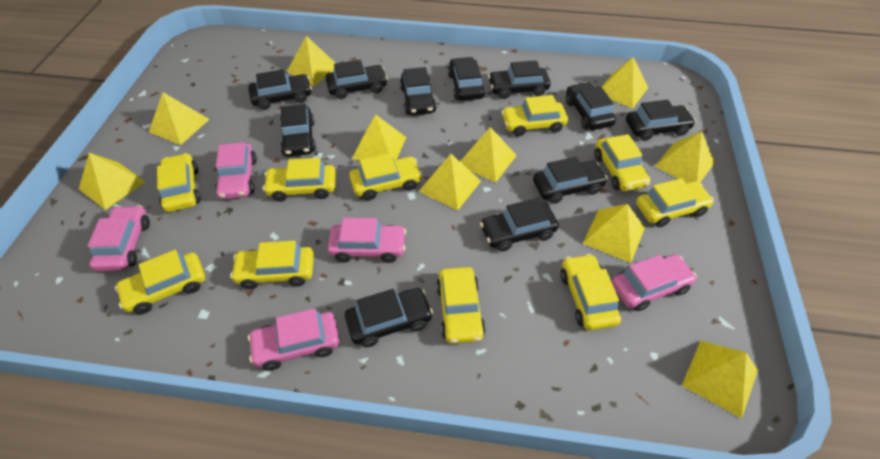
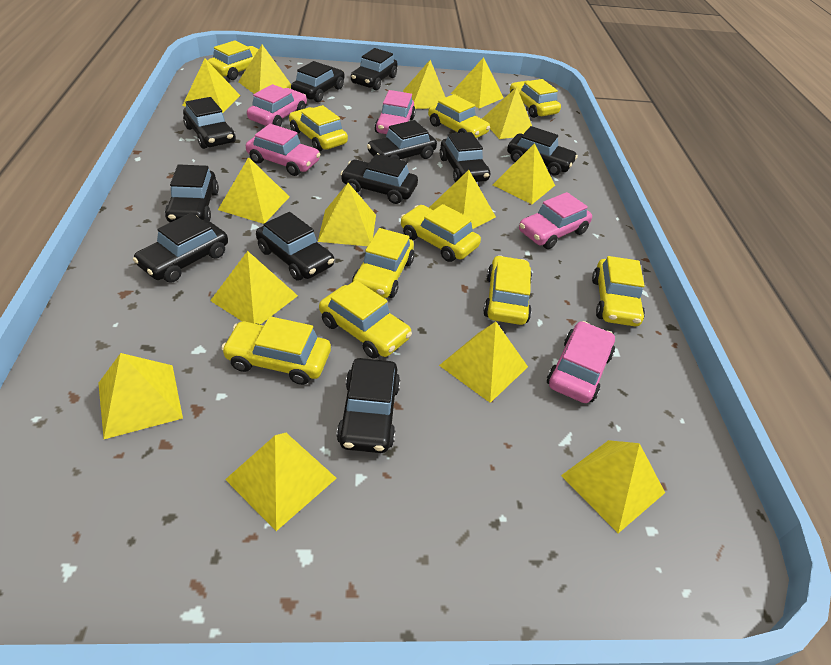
yellow pyramid: 10 -> 14

